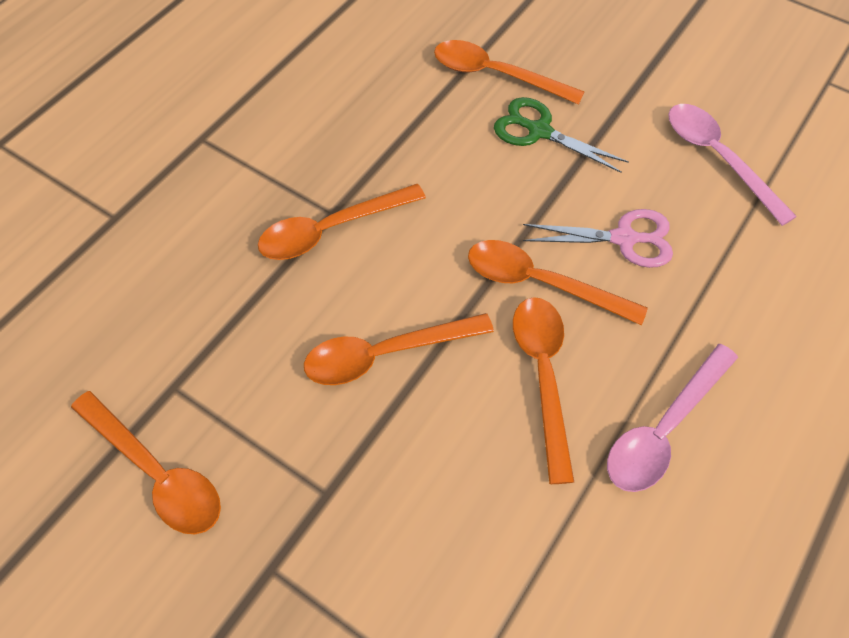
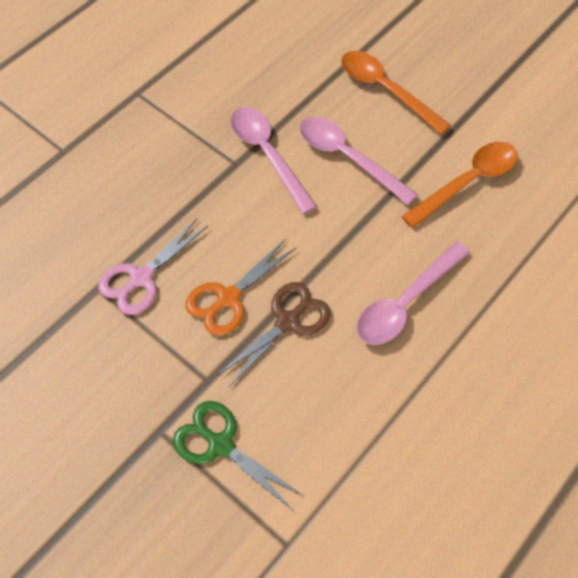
brown scissors: 0 -> 1
orange scissors: 0 -> 1
orange spoon: 6 -> 2
pink spoon: 2 -> 3

